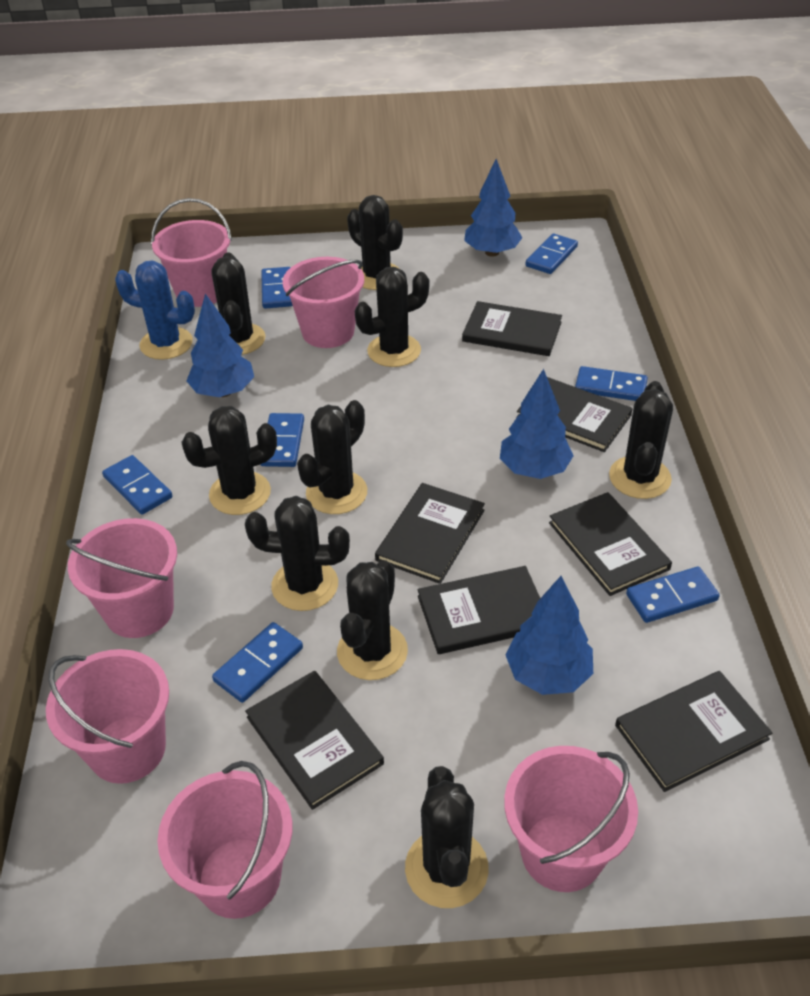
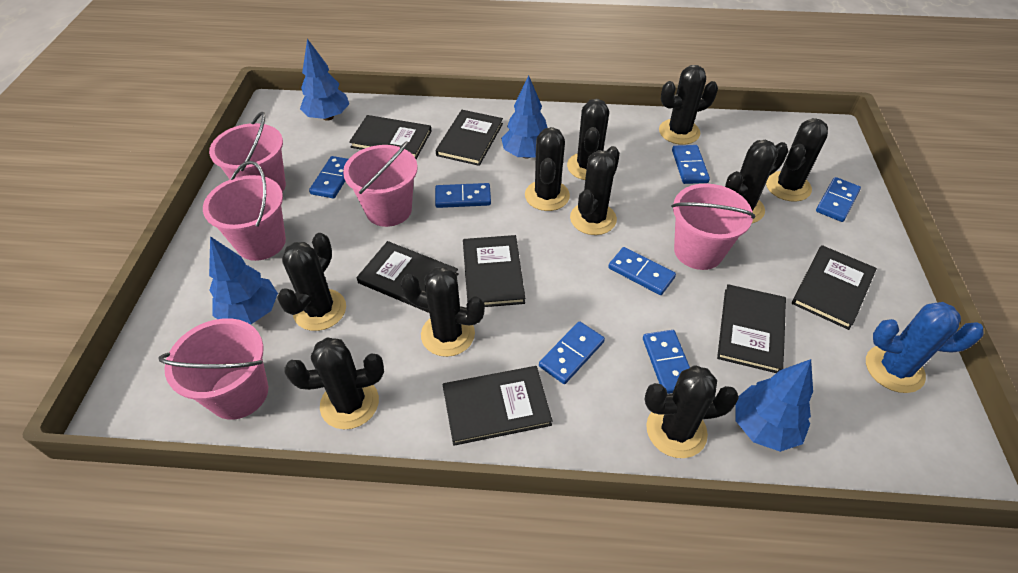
black cactus: 9 -> 10
pink bucket: 6 -> 5

